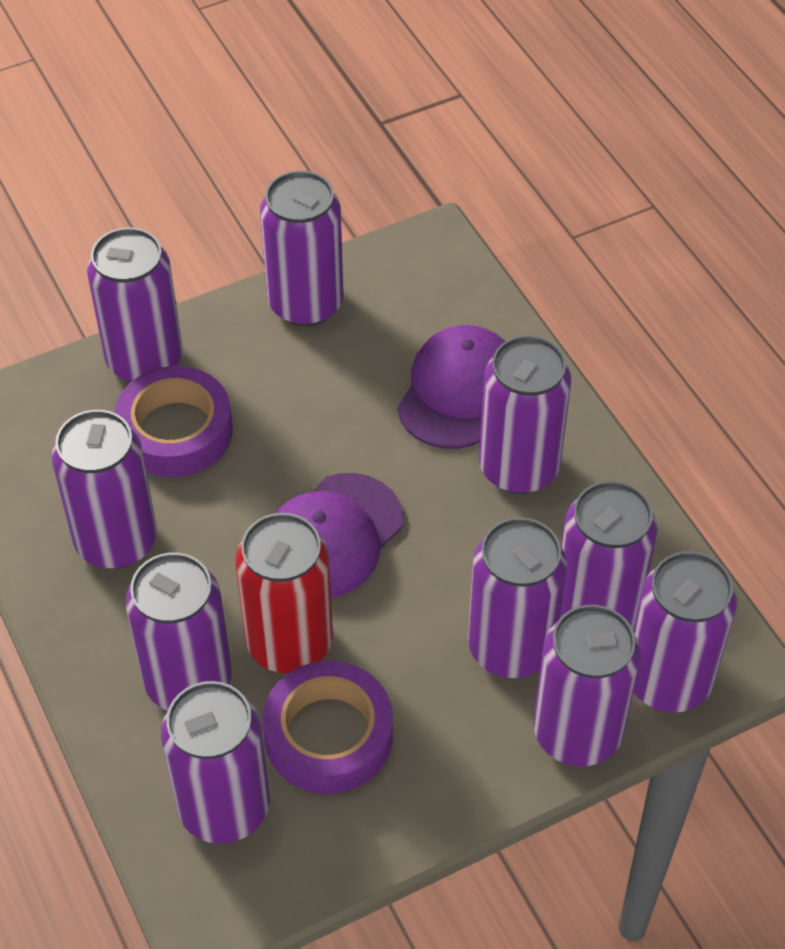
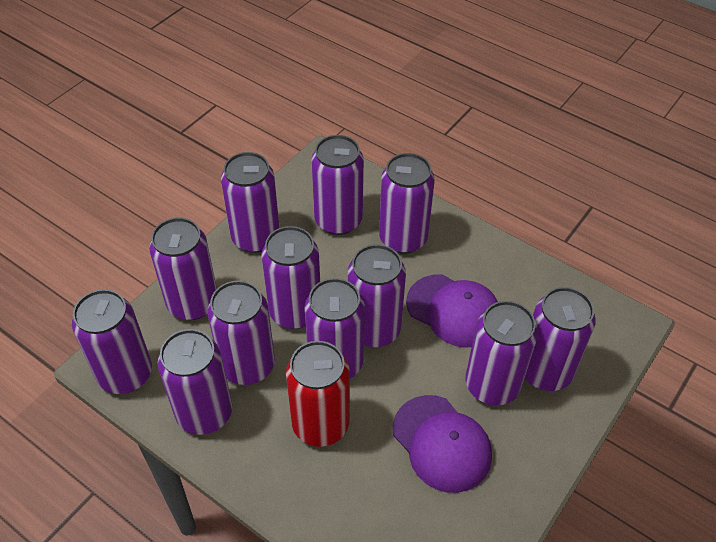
purple can: 10 -> 12
purple tape: 2 -> 0

